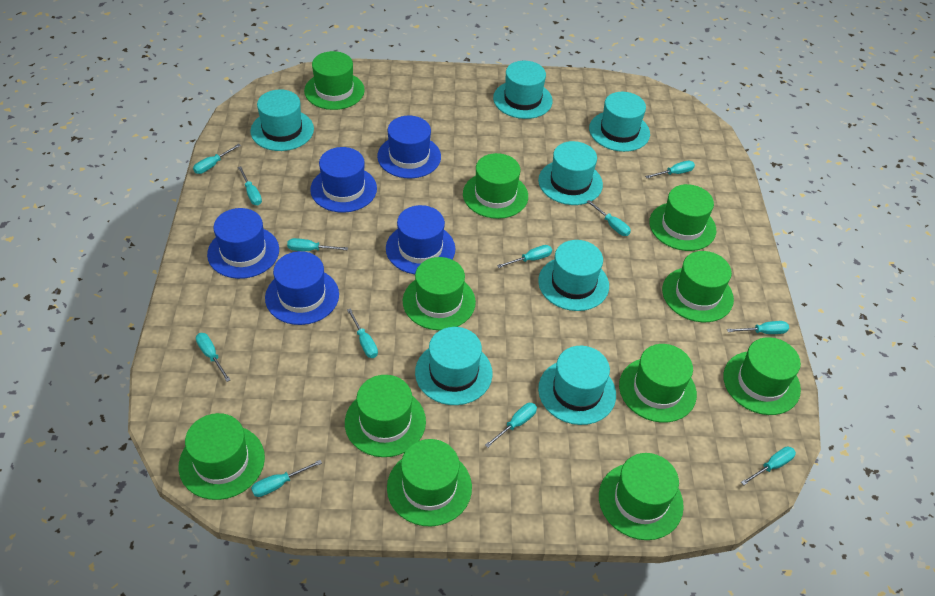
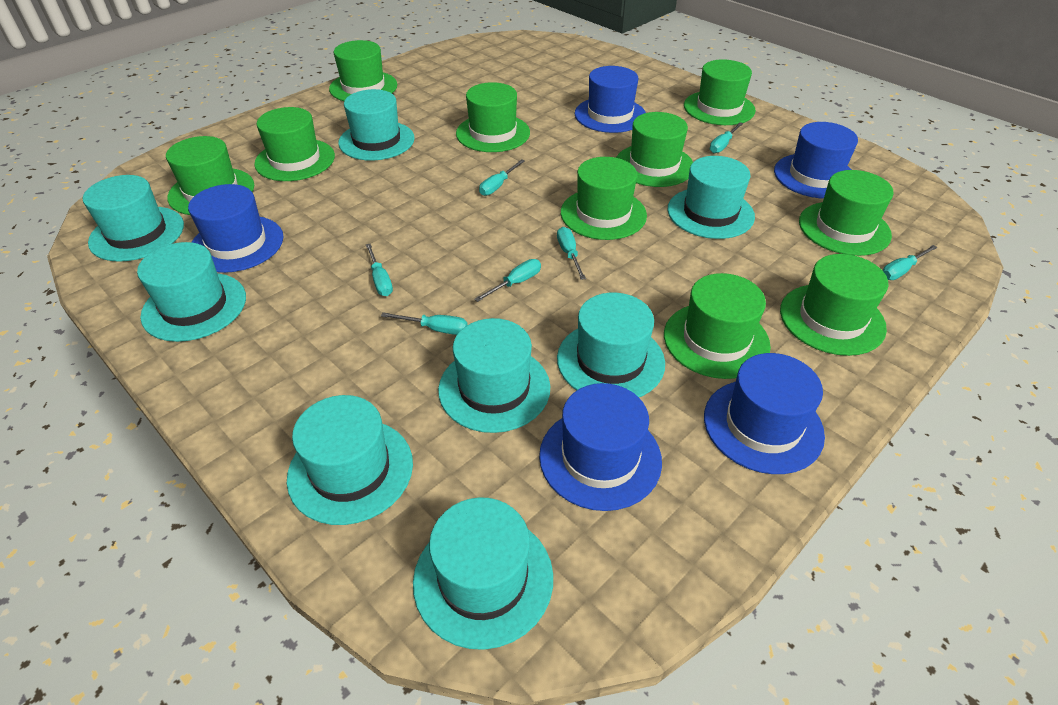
green hat: 11 -> 10
turquoise hat: 7 -> 8
turquoise screwdriver: 12 -> 7

